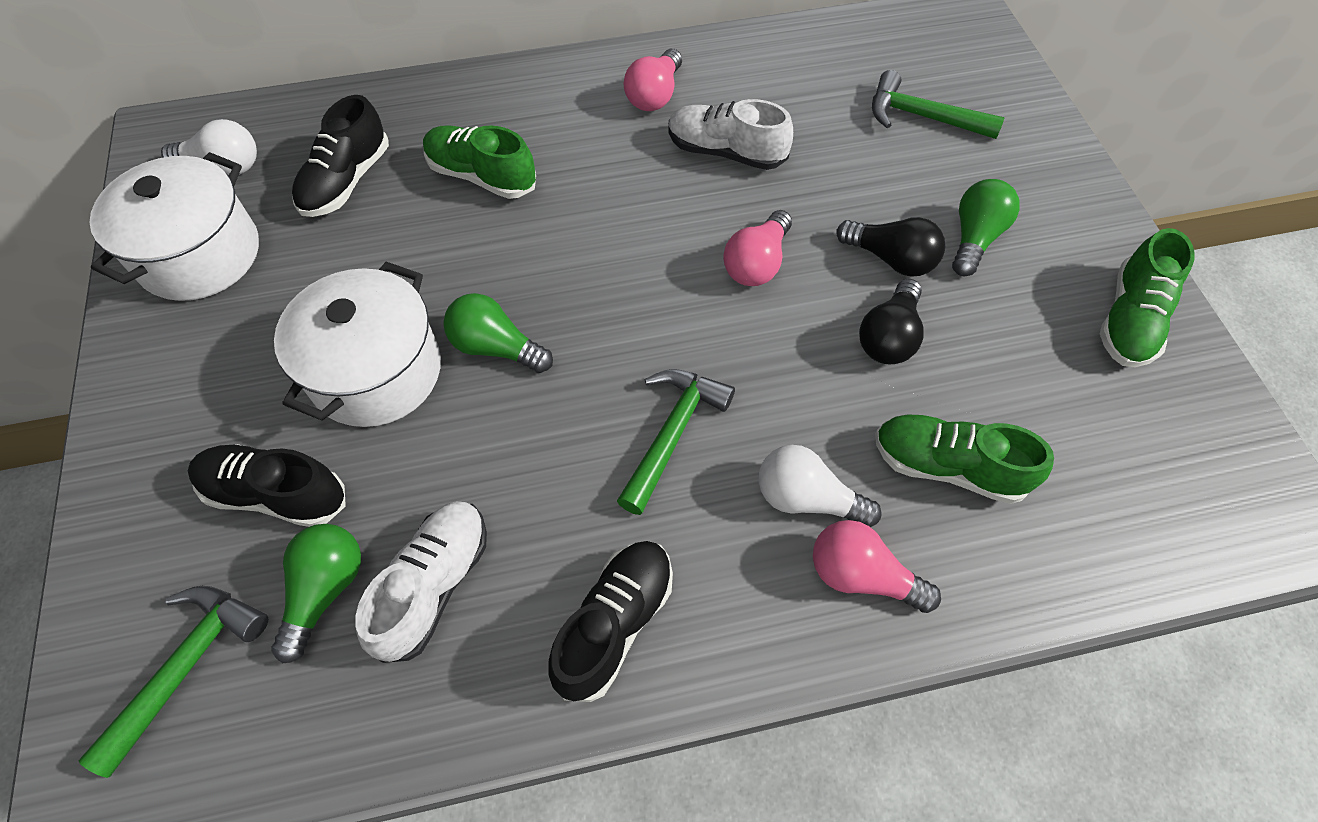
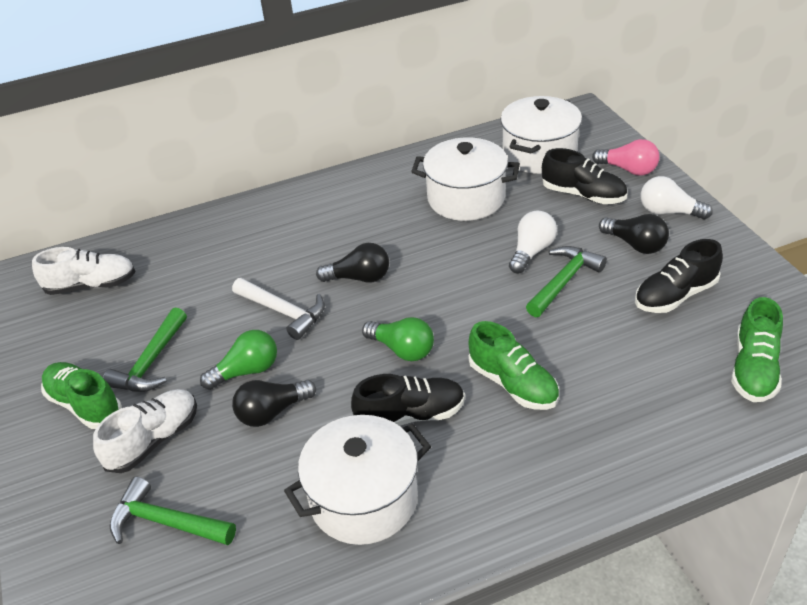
black light bulb: 2 -> 3
green light bulb: 3 -> 2
pink light bulb: 3 -> 1
white hammer: 0 -> 1
white pot: 2 -> 3

